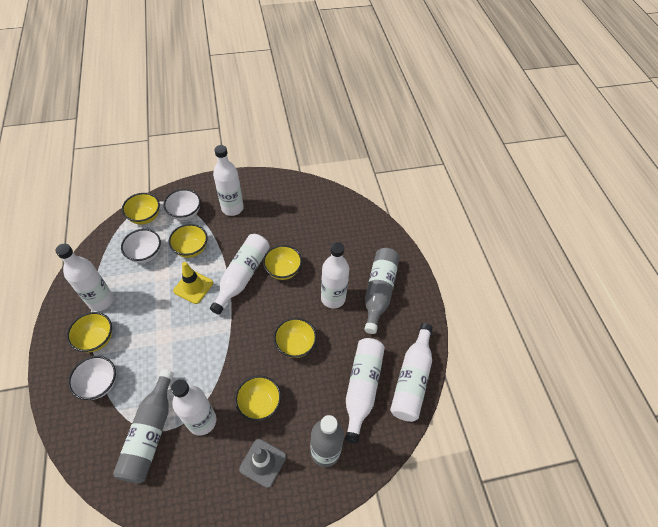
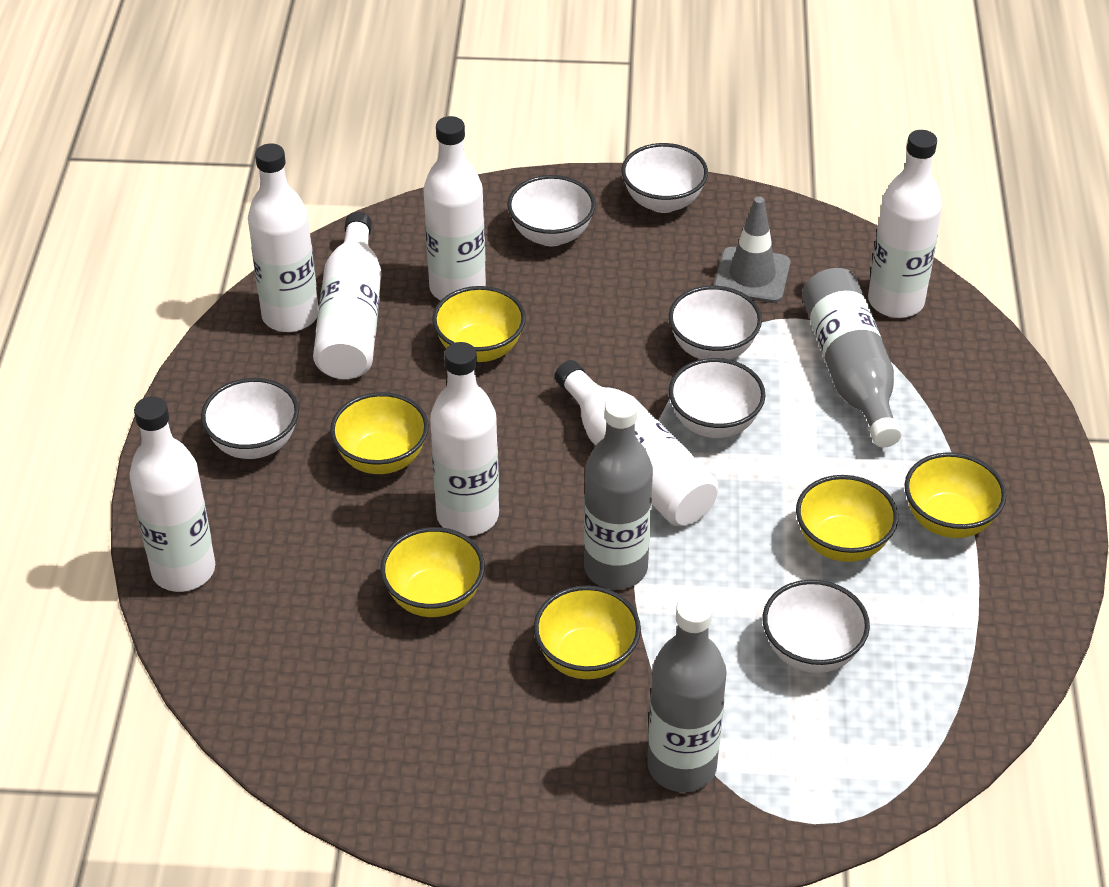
white bowl: 3 -> 6
yellow traffic cone: 1 -> 0

